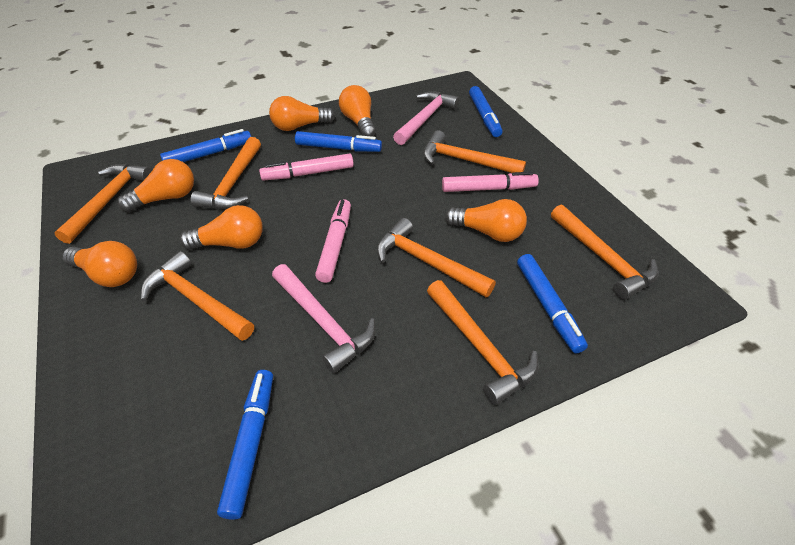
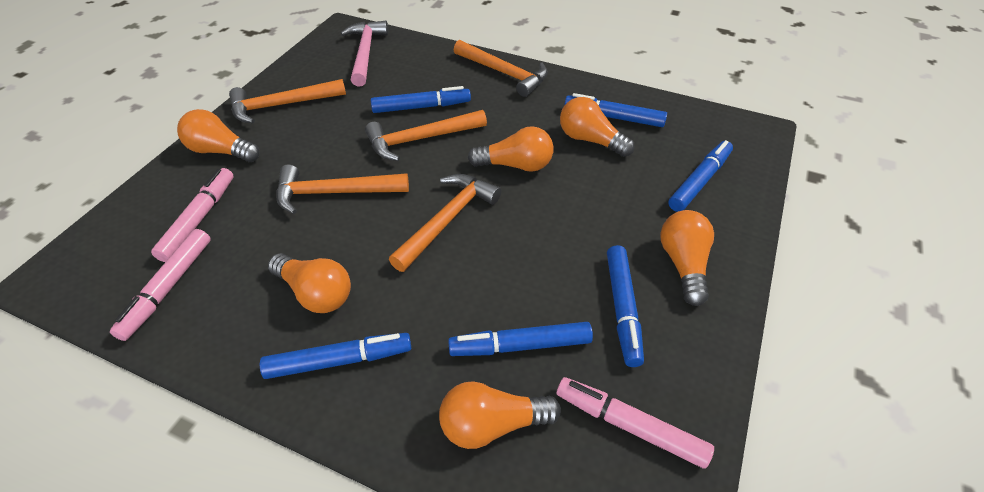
blue marker: 5 -> 6
orange hammer: 7 -> 5
pink hammer: 2 -> 1

